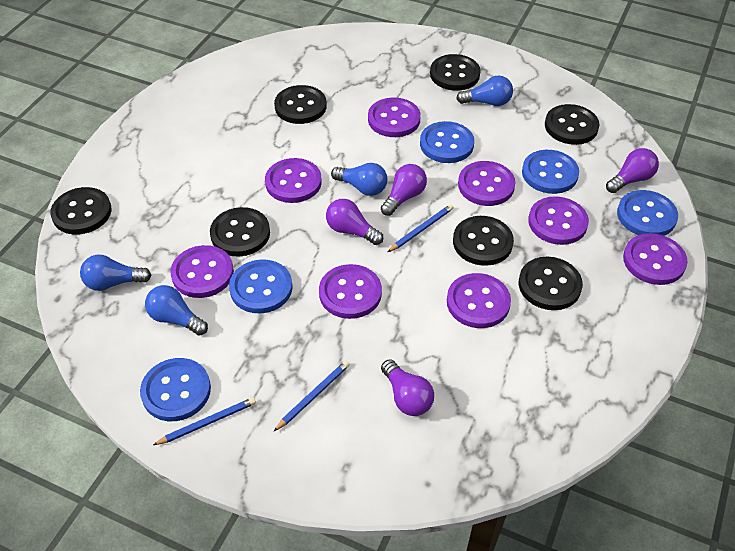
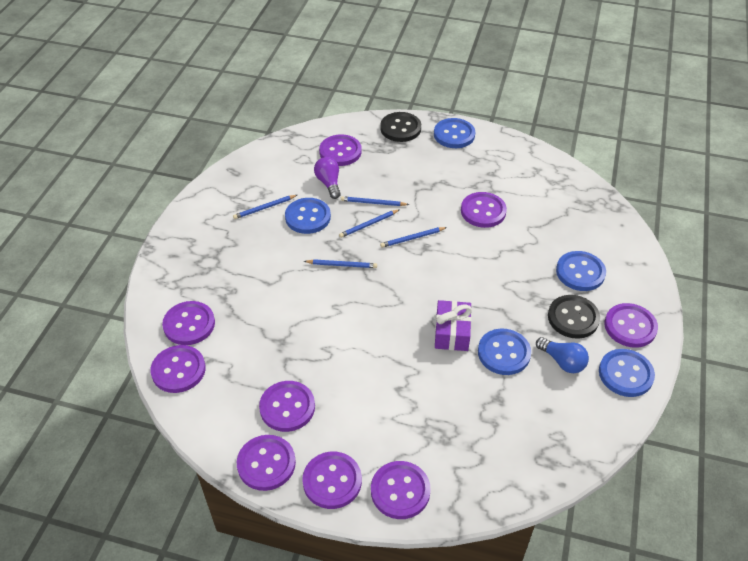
black button: 7 -> 2
blue light bulb: 4 -> 1
blue pencil: 3 -> 5
purple button: 8 -> 9
purple gift: 0 -> 1
purple light bulb: 4 -> 1

